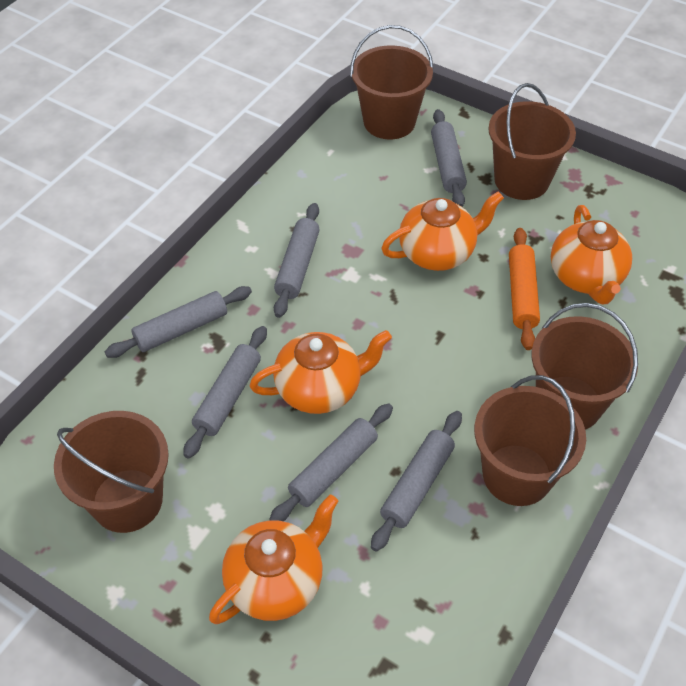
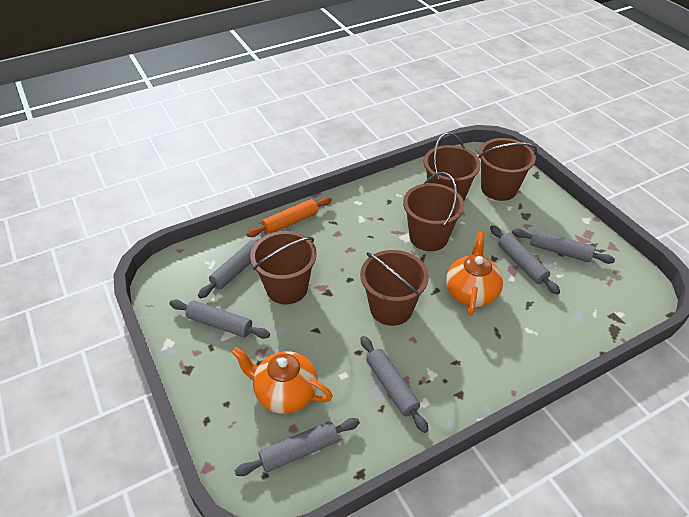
orange teapot: 4 -> 2

